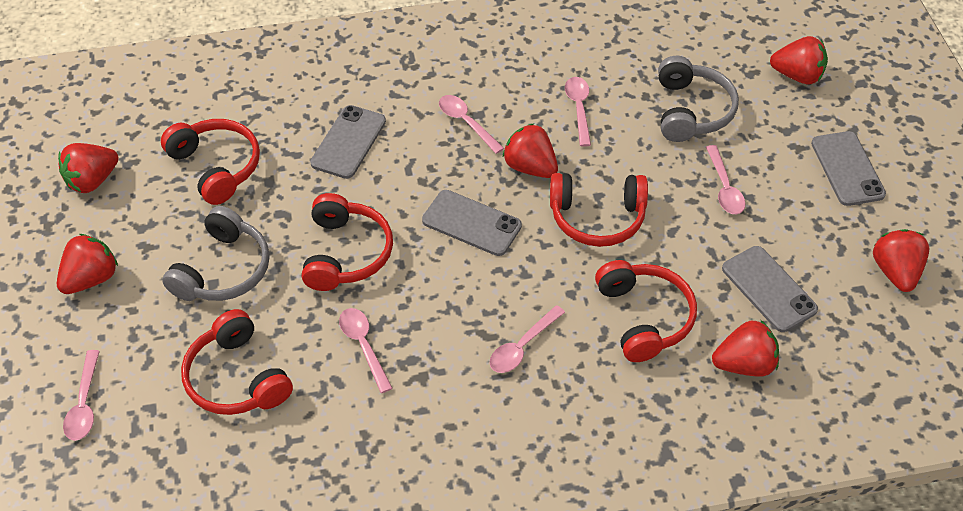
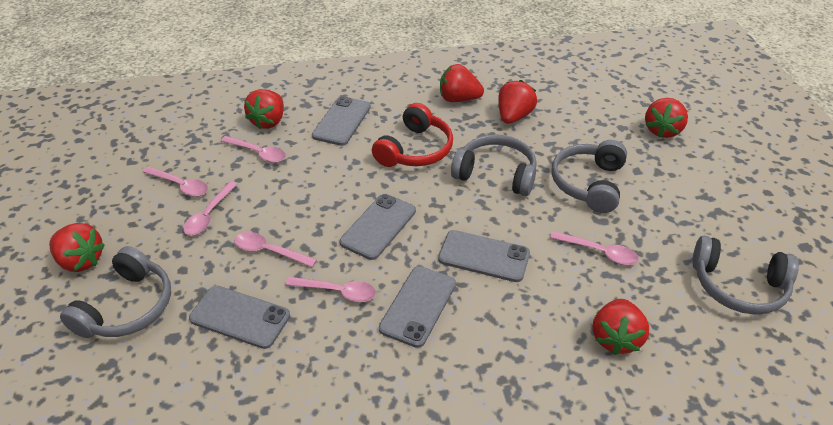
grey headphones: 2 -> 4
grey phone: 4 -> 5
red headphones: 5 -> 1

